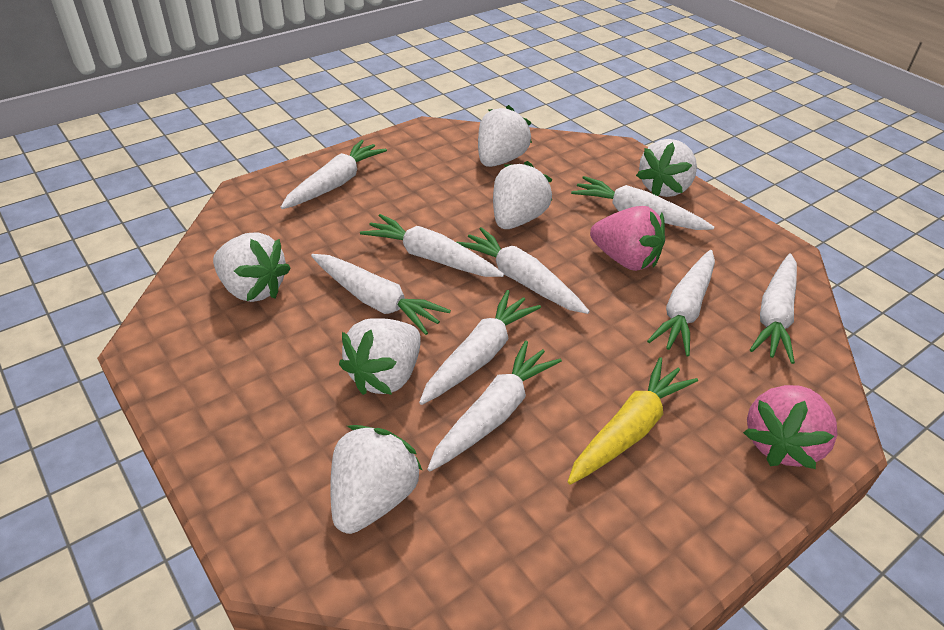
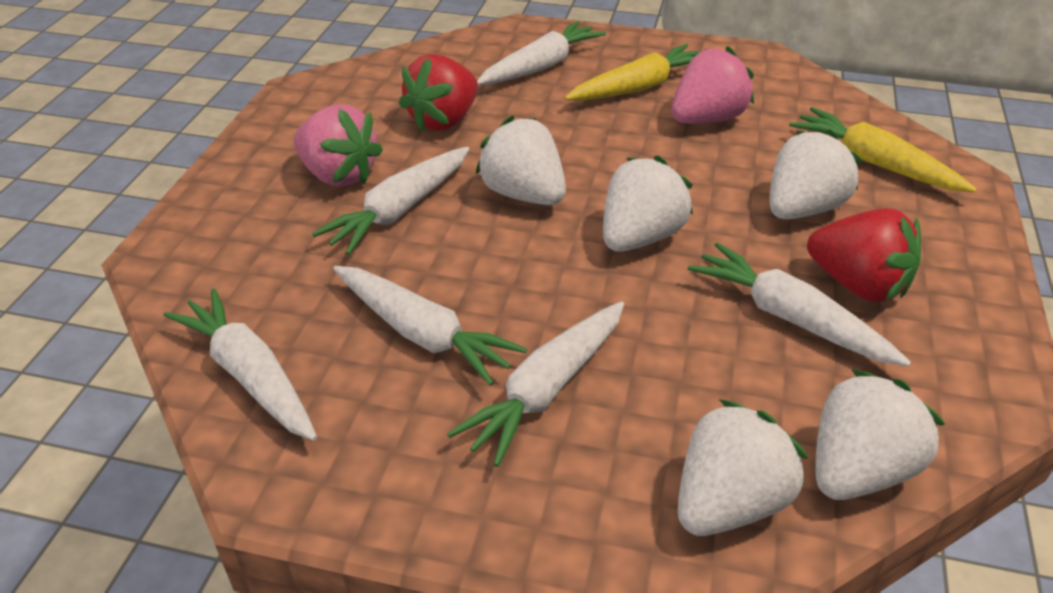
red strawberry: 0 -> 2
white carrot: 9 -> 6
white strawberry: 6 -> 5
yellow carrot: 1 -> 2

